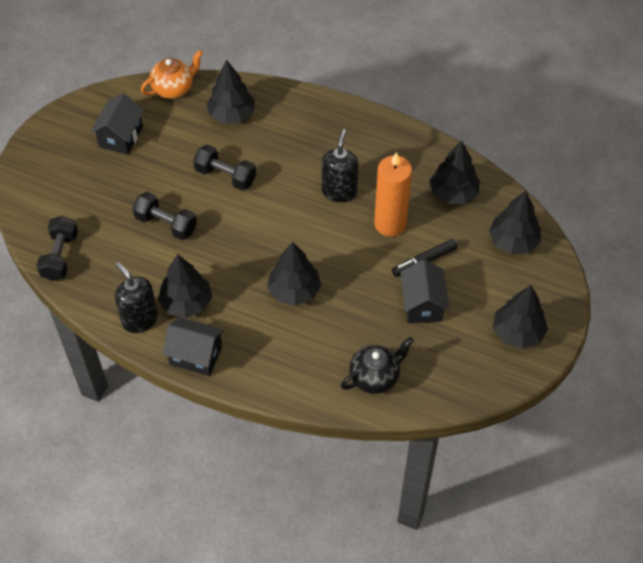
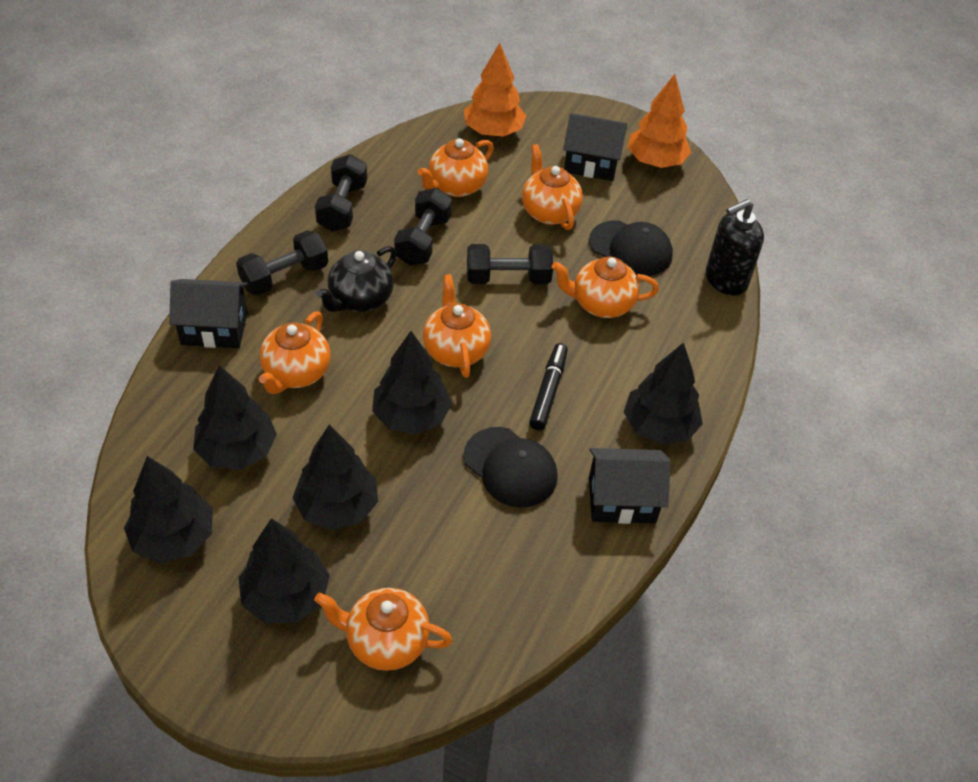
black cap: 0 -> 2
black dumbbell: 3 -> 4
black soap dispenser: 2 -> 1
orange candle: 1 -> 0
orange teapot: 1 -> 6
orange tree: 0 -> 2

